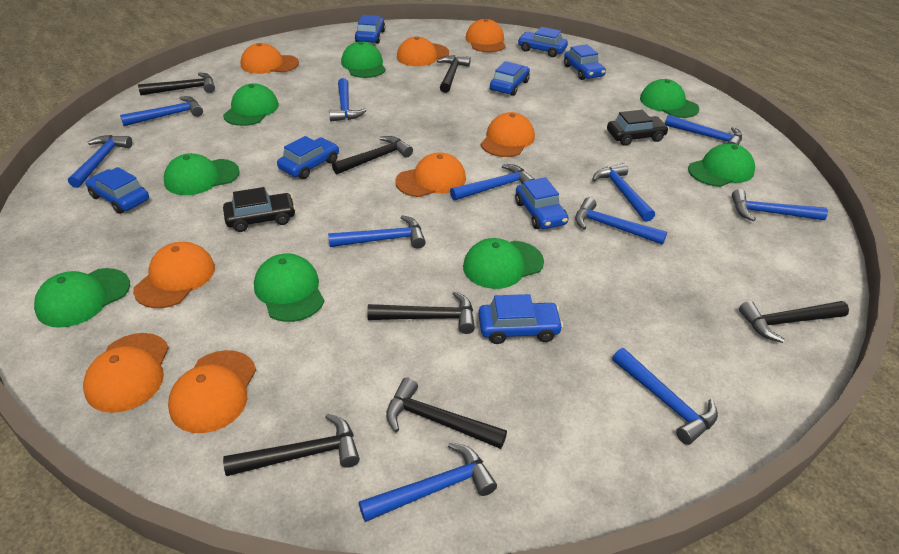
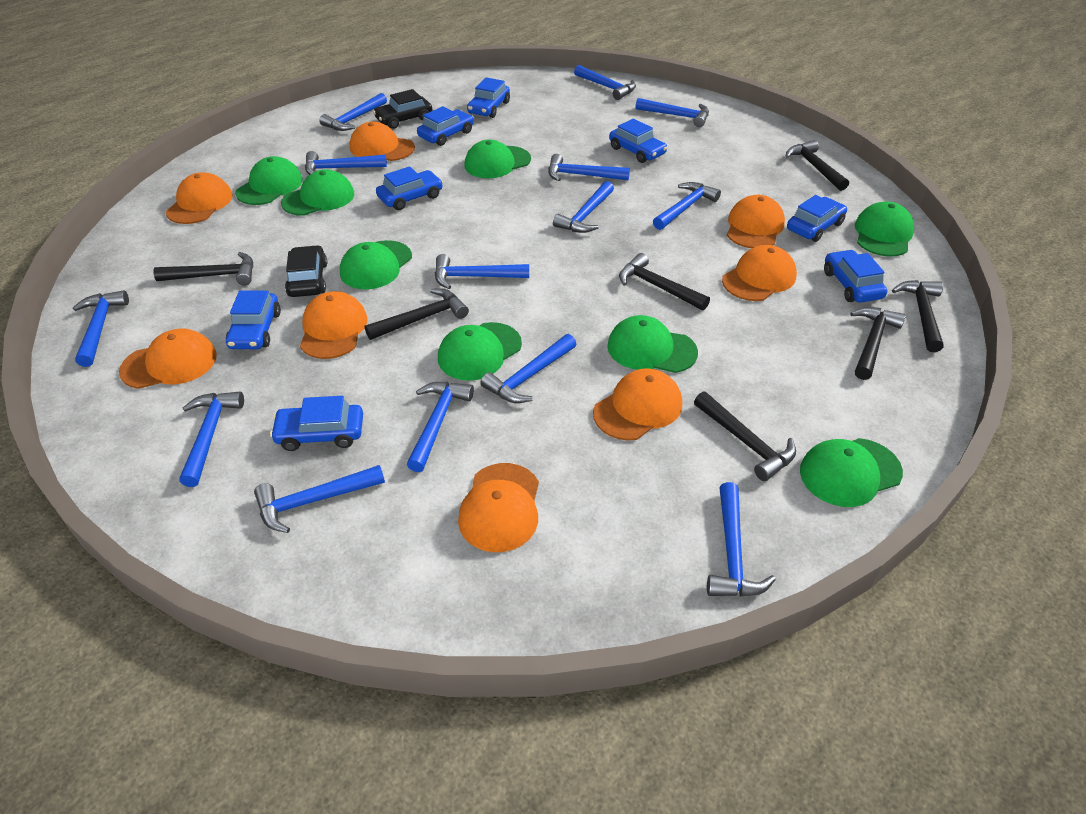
blue hammer: 11 -> 14

